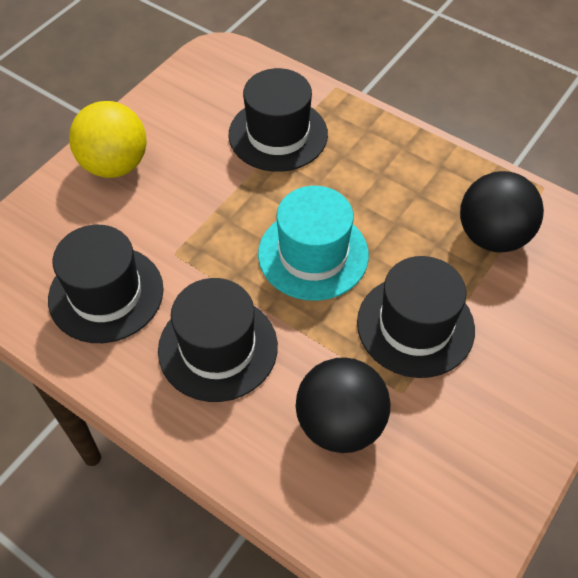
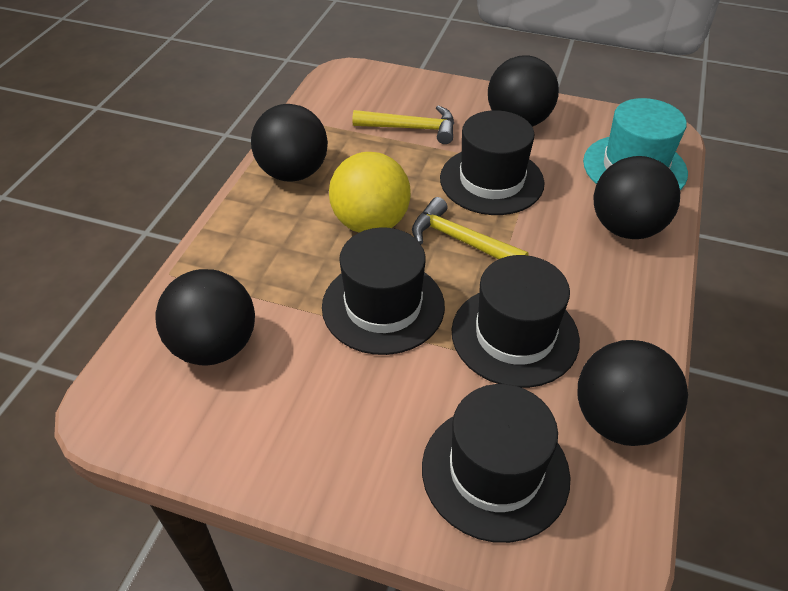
black ball: 2 -> 5
yellow hammer: 0 -> 2

